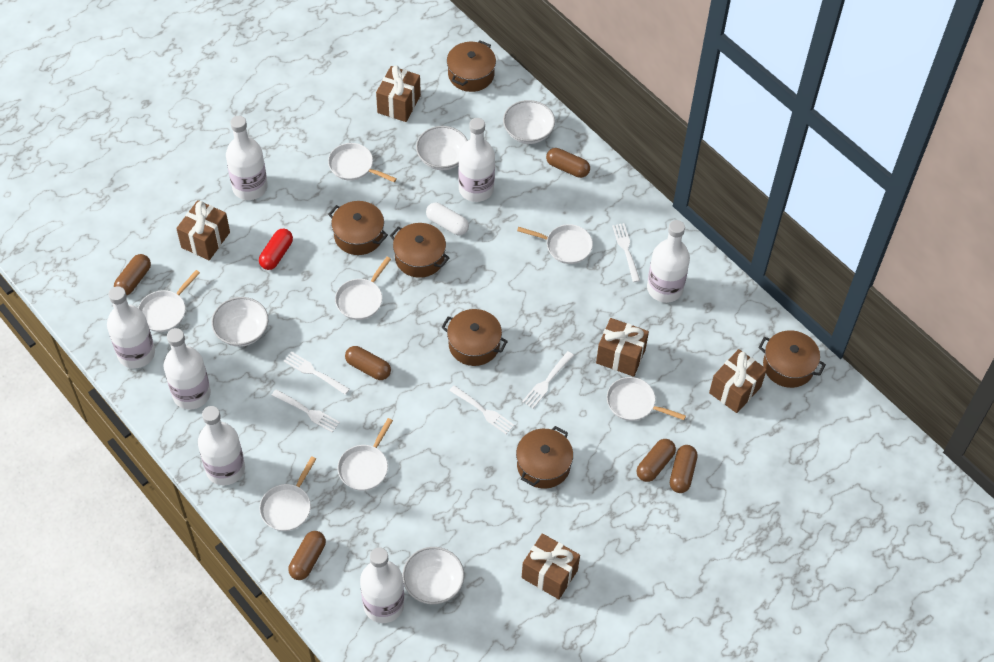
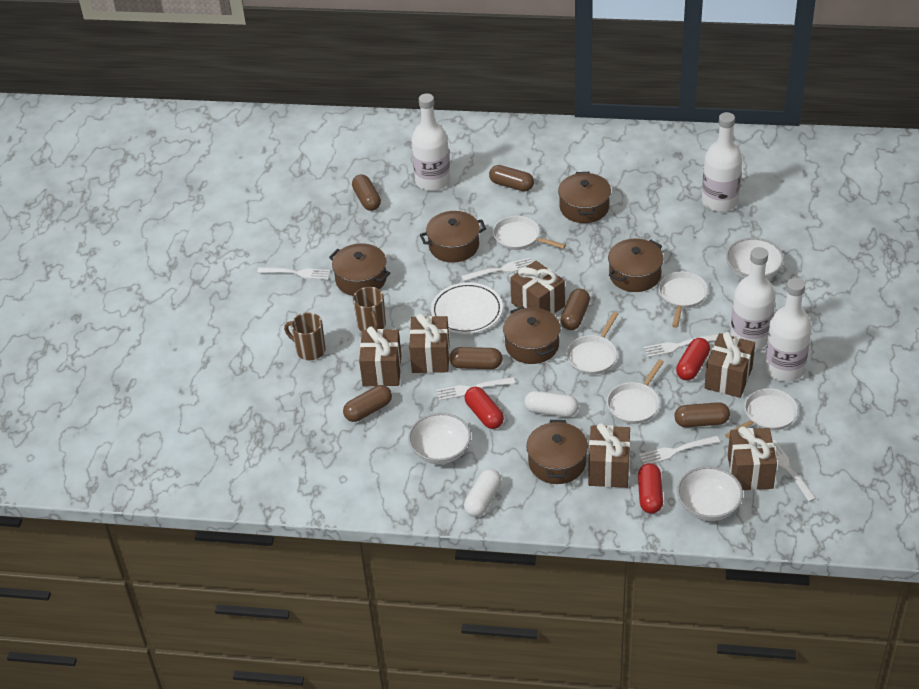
brown gift: 5 -> 6
brown mug: 0 -> 2
red capsule: 1 -> 3
white bottle: 7 -> 4
white bowl: 4 -> 3
white capsule: 1 -> 2
white fork: 5 -> 6
white pan: 7 -> 5
white plate: 0 -> 1

